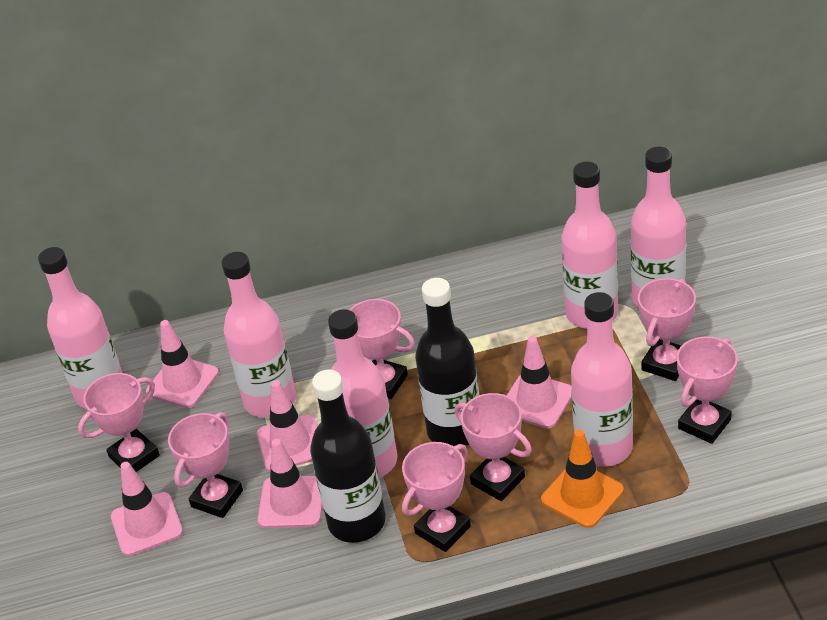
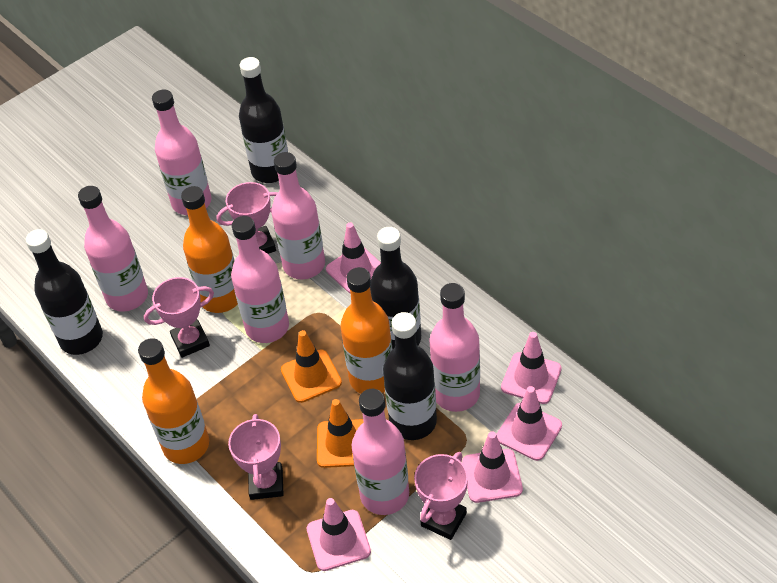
black bottle: 2 -> 4
orange bottle: 0 -> 3
orange traffic cone: 1 -> 2
pink trophy: 7 -> 4

